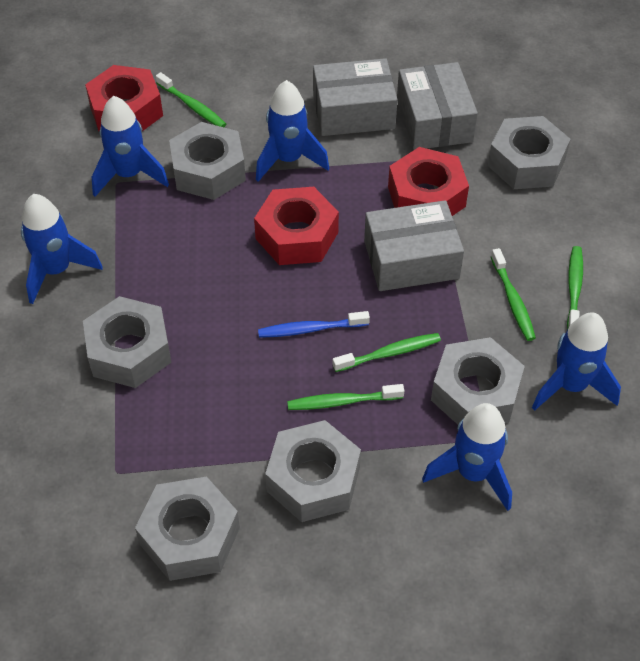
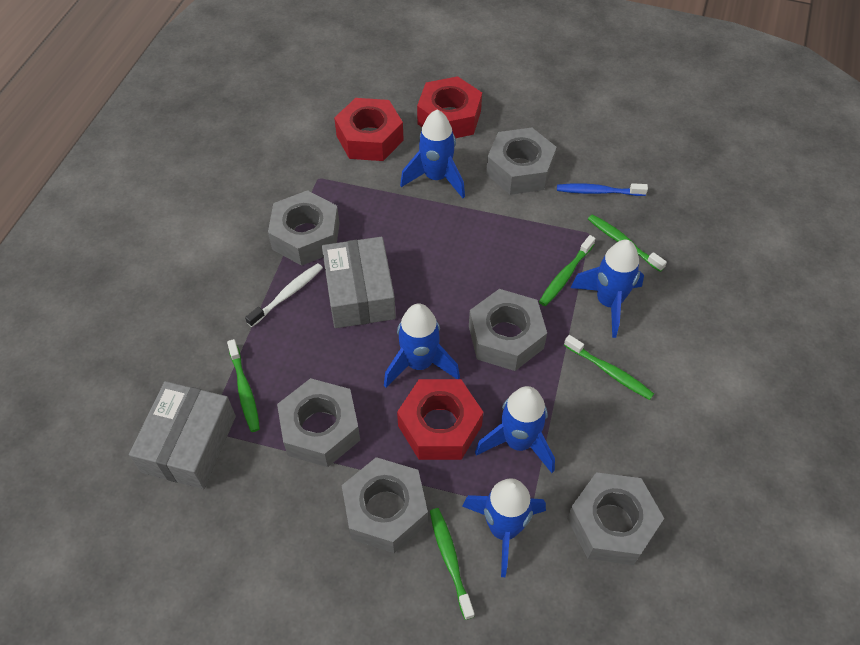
grey box: 3 -> 2
white toothbrush: 0 -> 1

